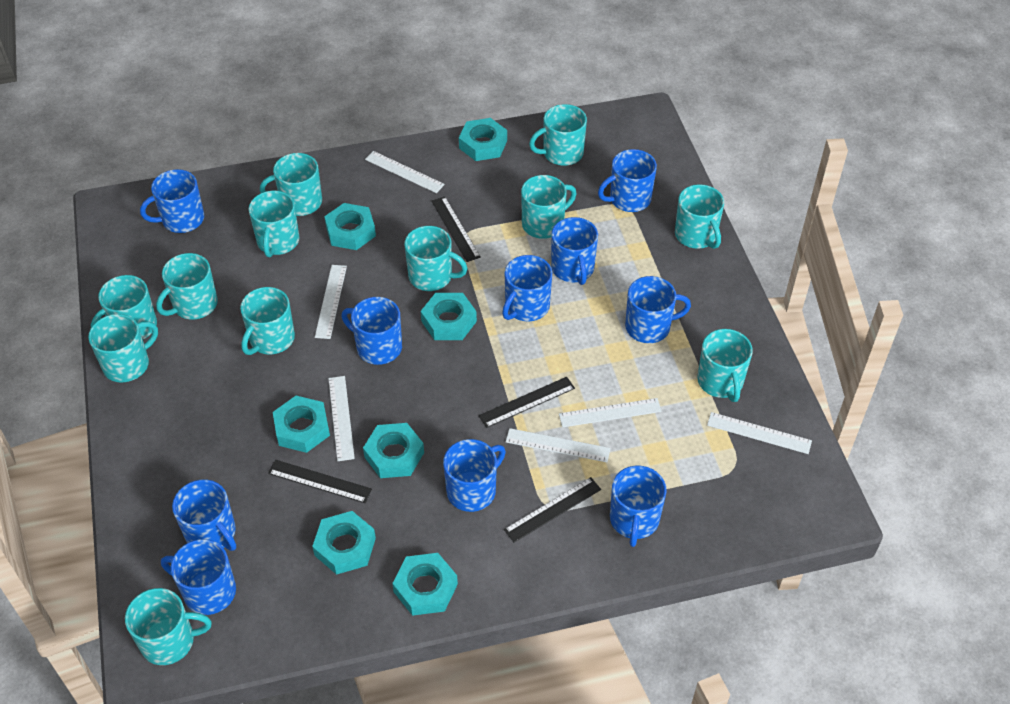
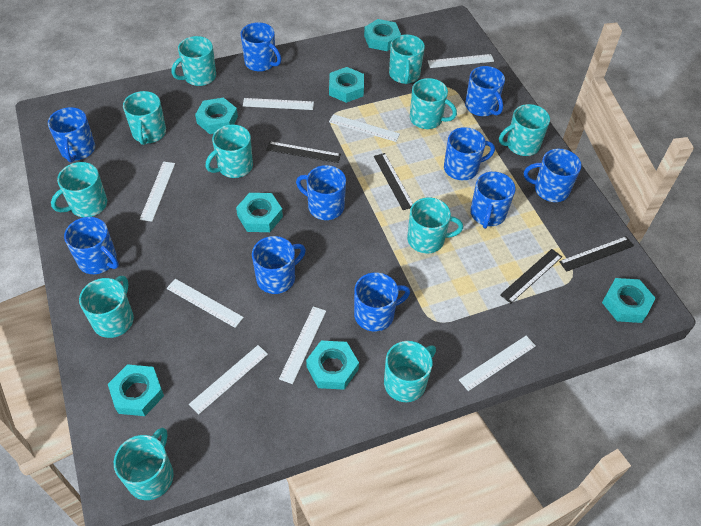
turquoise mug: 12 -> 11
white ruler: 6 -> 8

